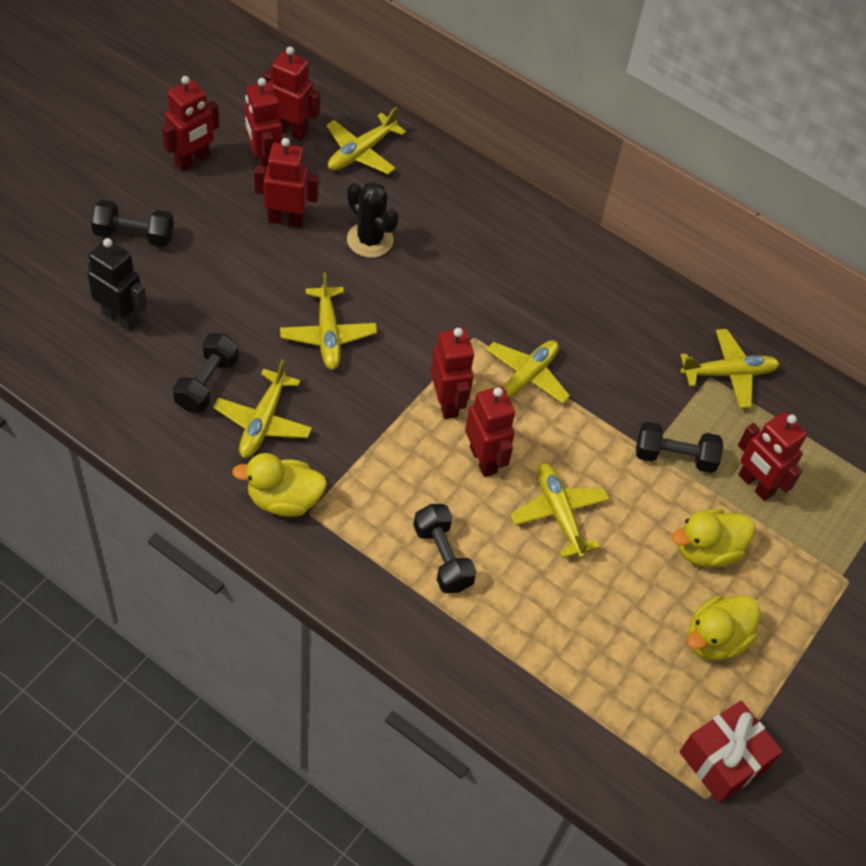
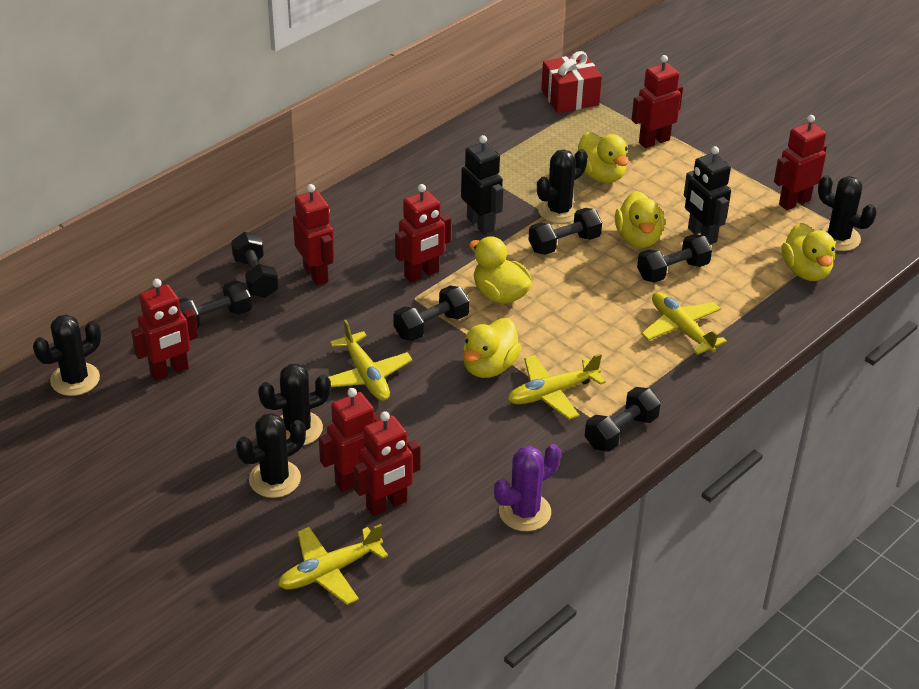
black cactus: 1 -> 5
black dumbbell: 4 -> 6
black robot: 1 -> 2
purple cactus: 0 -> 1
yellow duck: 3 -> 5
yellow plane: 6 -> 4

